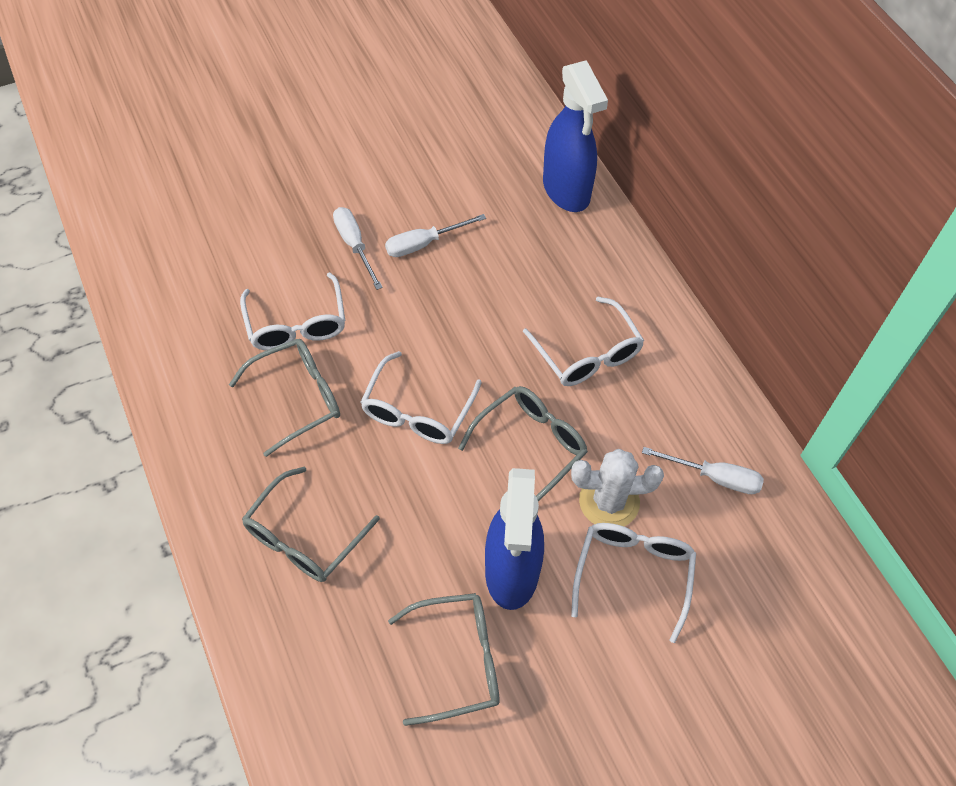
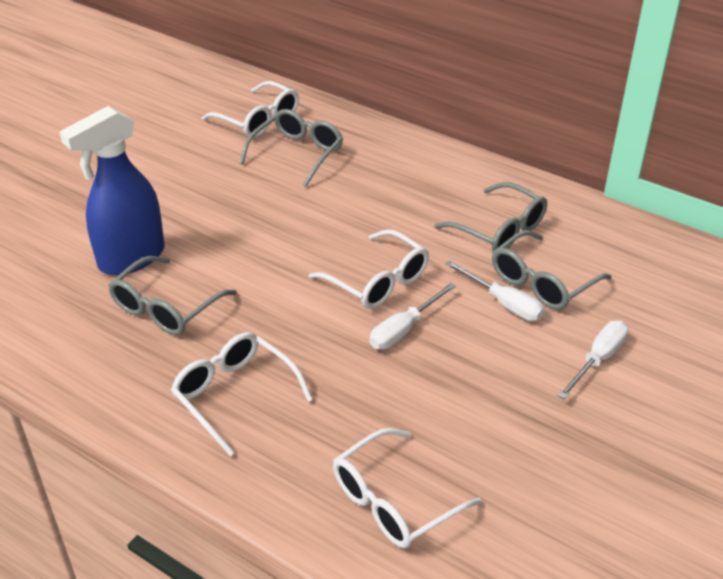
blue spray bottle: 2 -> 1
white cactus: 1 -> 0

